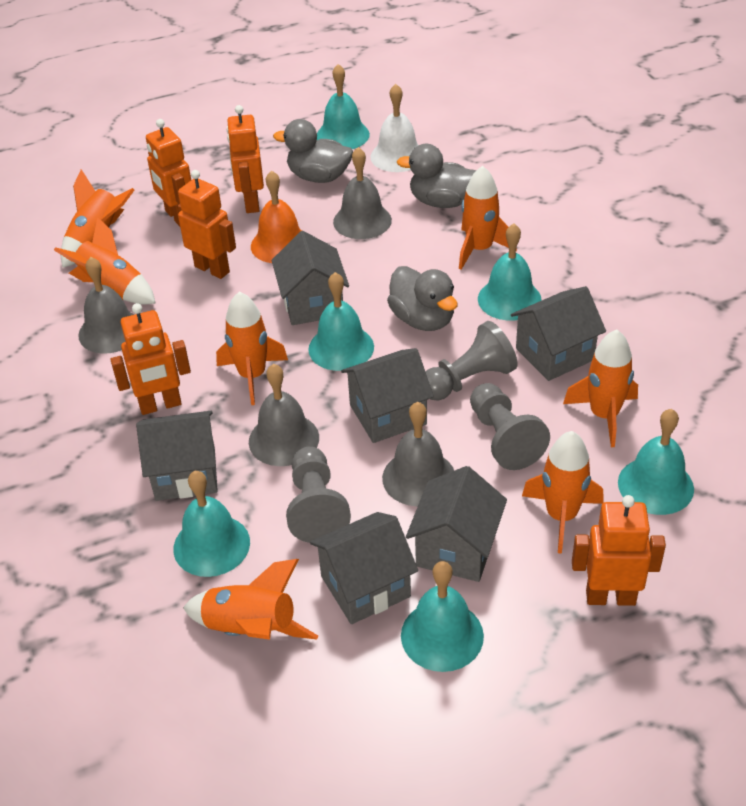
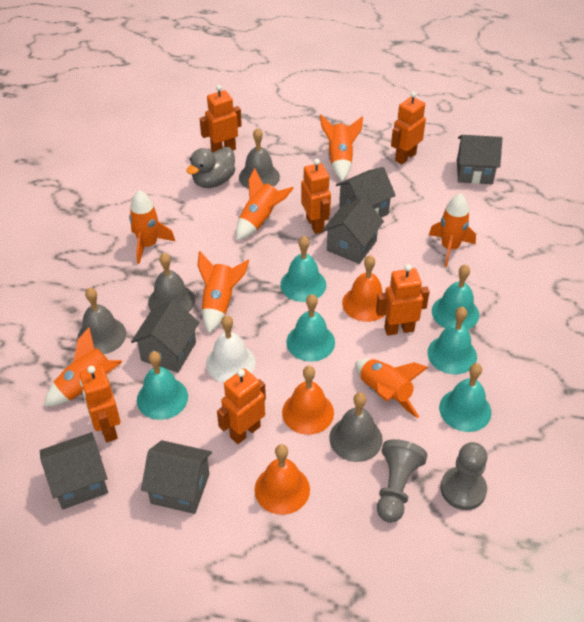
grey duck: 3 -> 1
grey pawn: 3 -> 2
orange bell: 1 -> 3
orange robot: 5 -> 6

